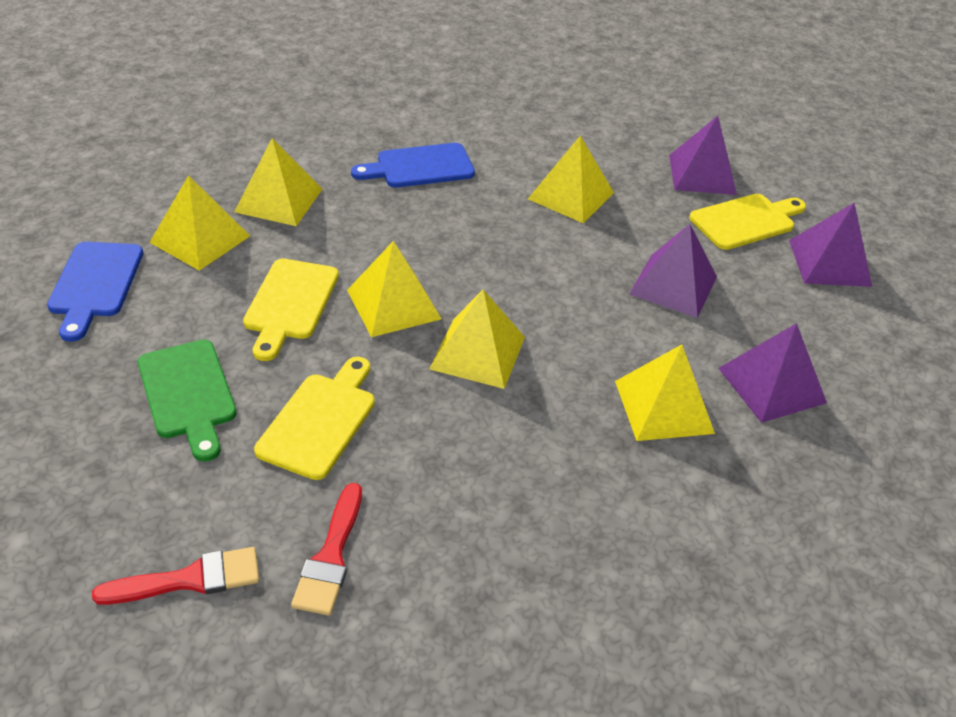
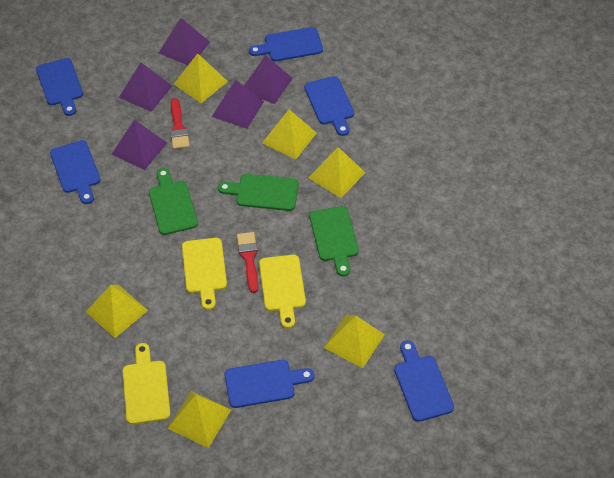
blue cutting board: 2 -> 6
green cutting board: 1 -> 3
purple pyramid: 4 -> 5

